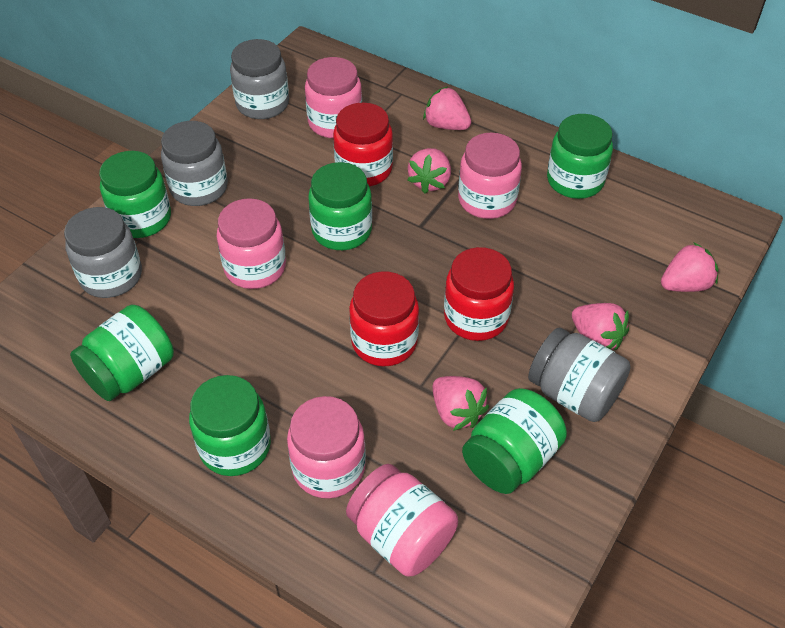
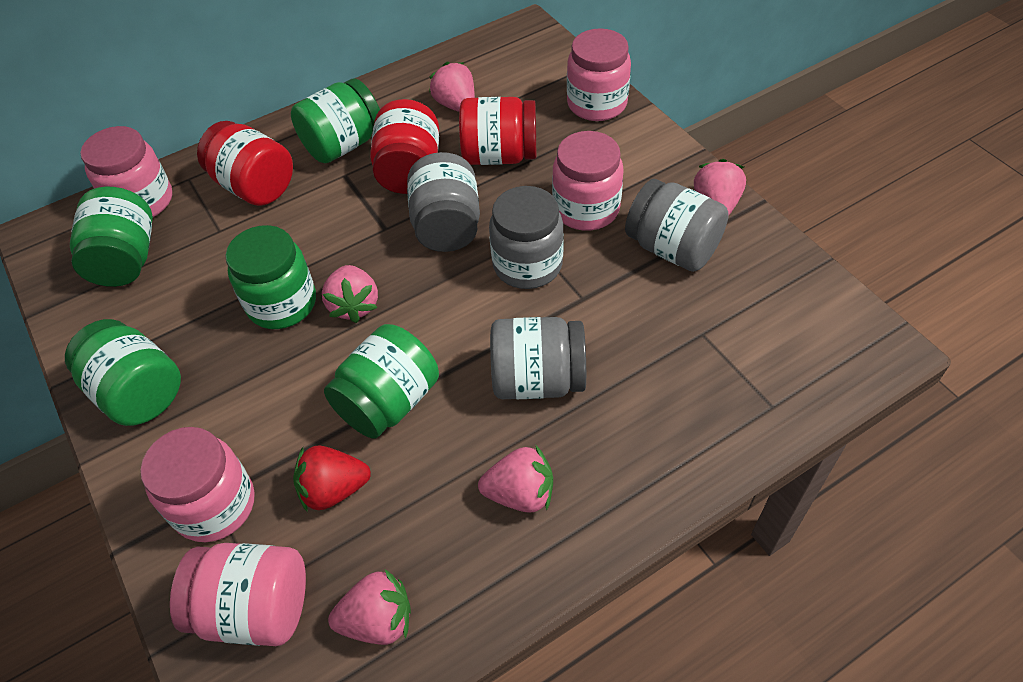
green jar: 6 -> 5
red strawberry: 0 -> 1

